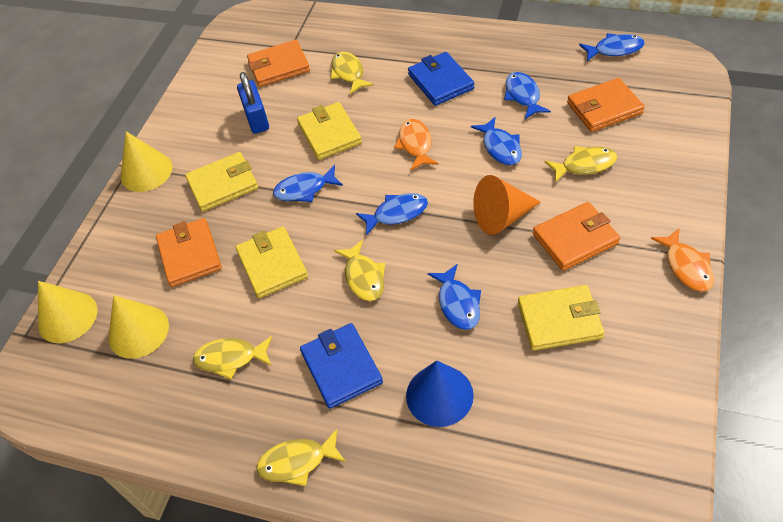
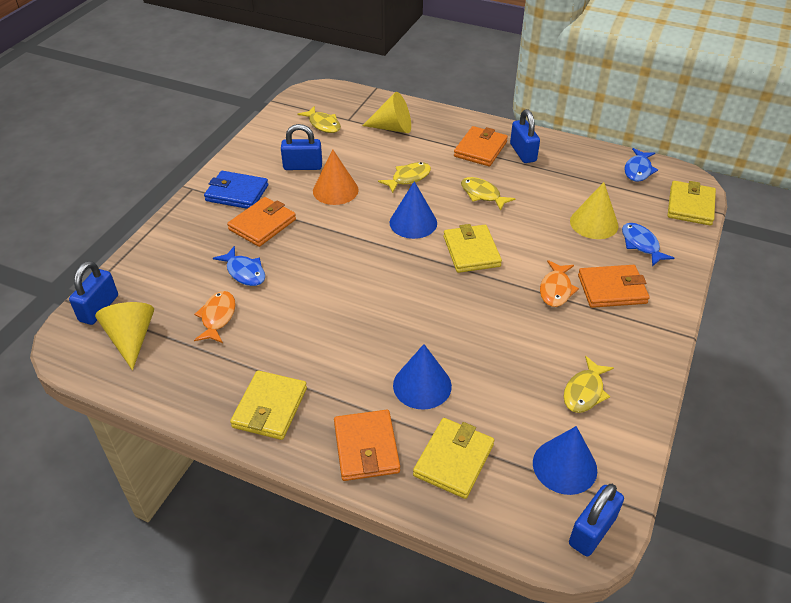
blue cone: 1 -> 3
blue fish: 6 -> 3
blue padlock: 1 -> 4
blue wallet: 2 -> 1
yellow fish: 5 -> 4

